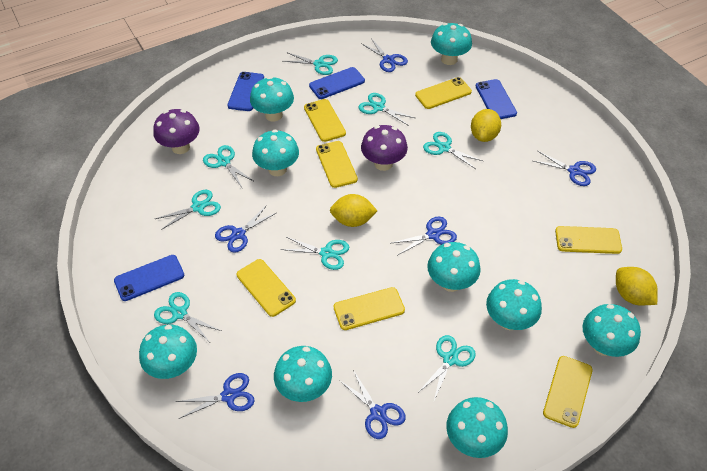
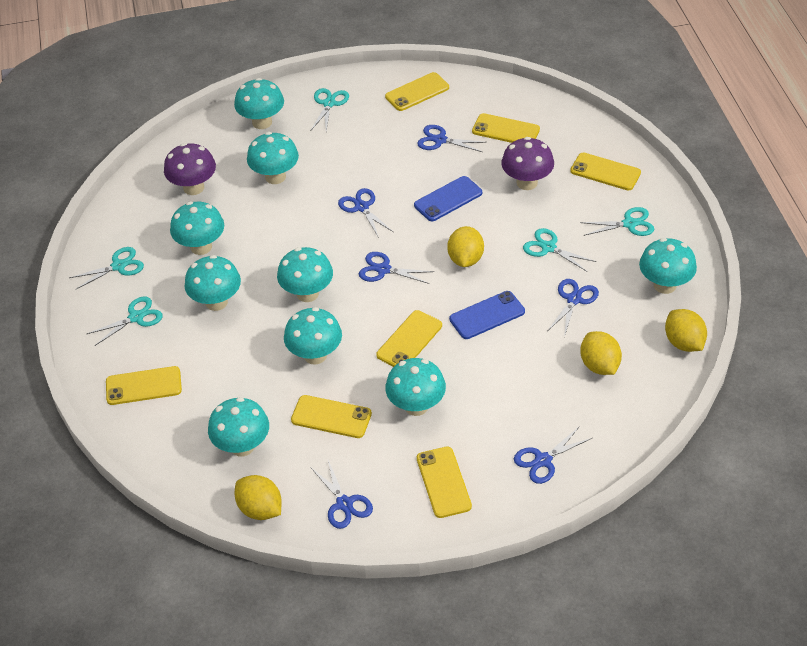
blue phone: 4 -> 2
turquoise scissors: 8 -> 5
yellow lemon: 3 -> 4

